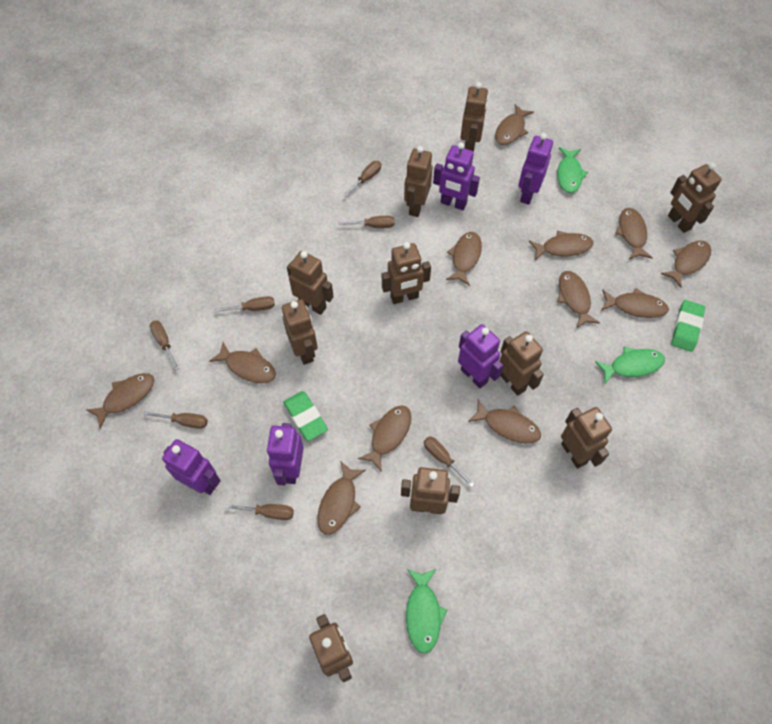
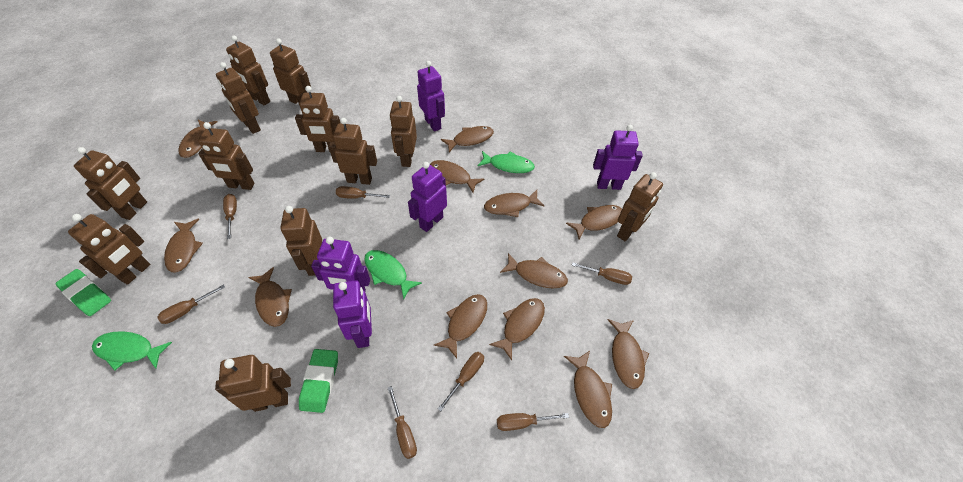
brown robot: 10 -> 12

